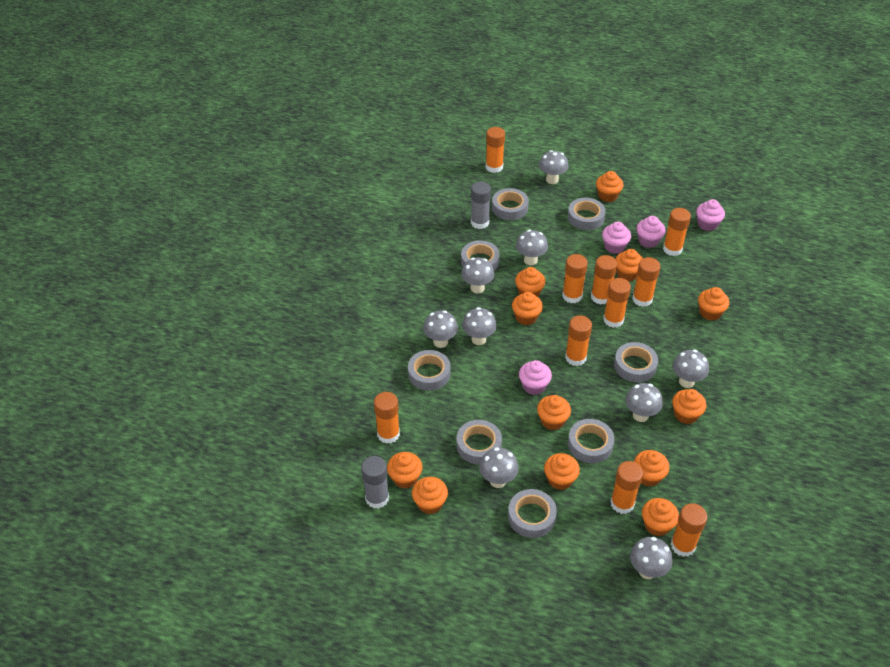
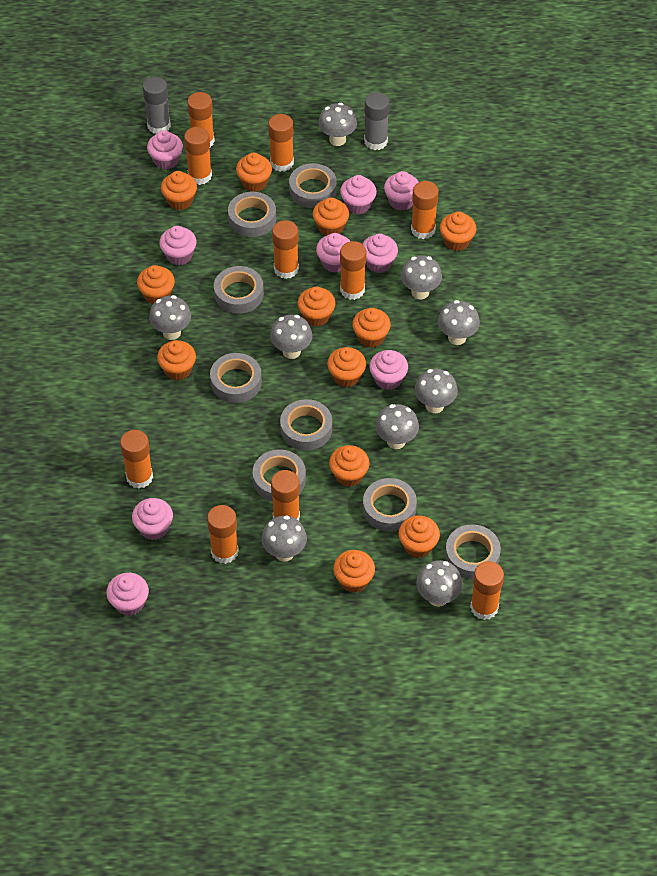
pink cupcake: 4 -> 9

